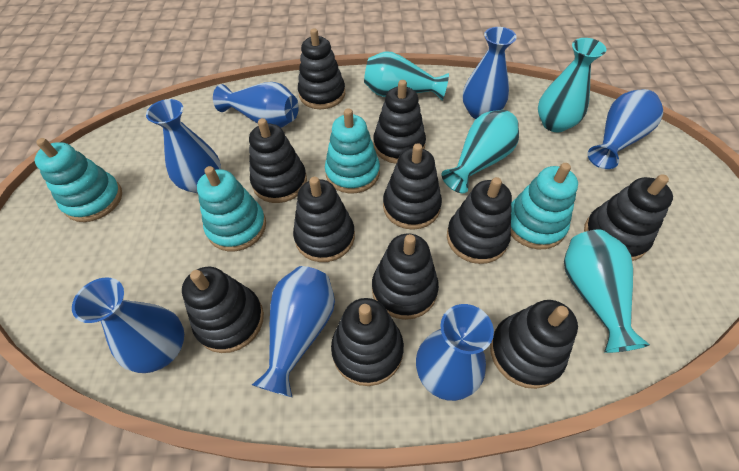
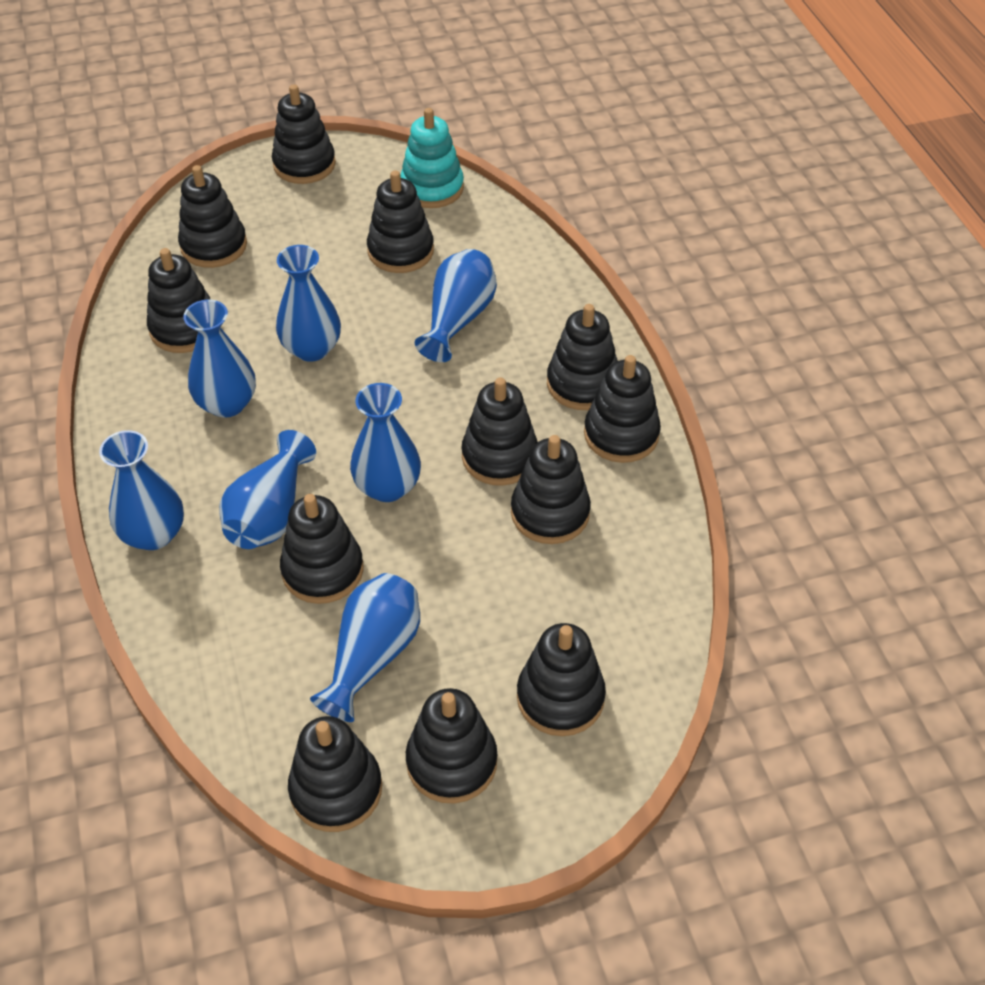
black stacking toy: 11 -> 12
turquoise stacking toy: 4 -> 1
turquoise vase: 4 -> 0

